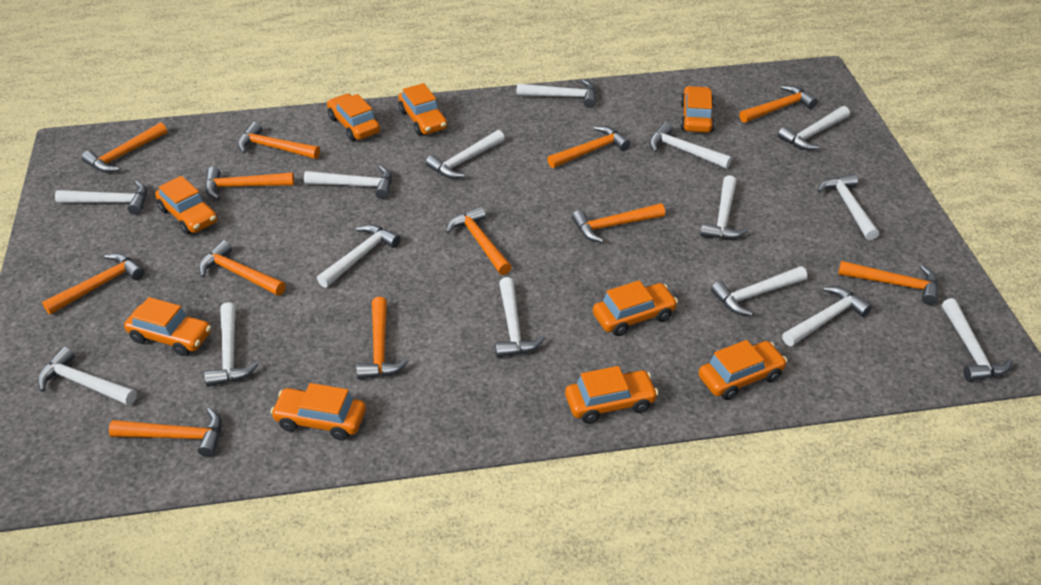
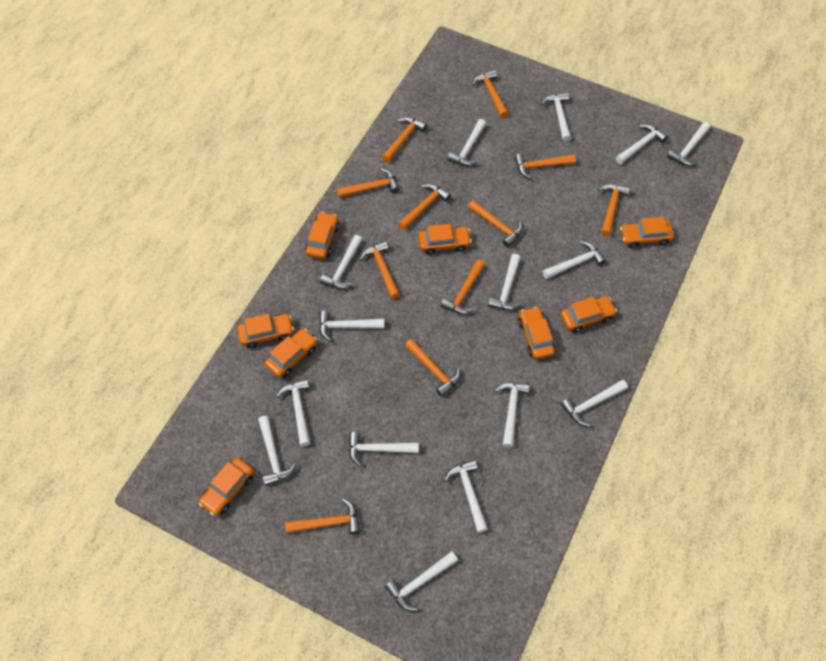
orange car: 9 -> 8
orange hammer: 12 -> 11

